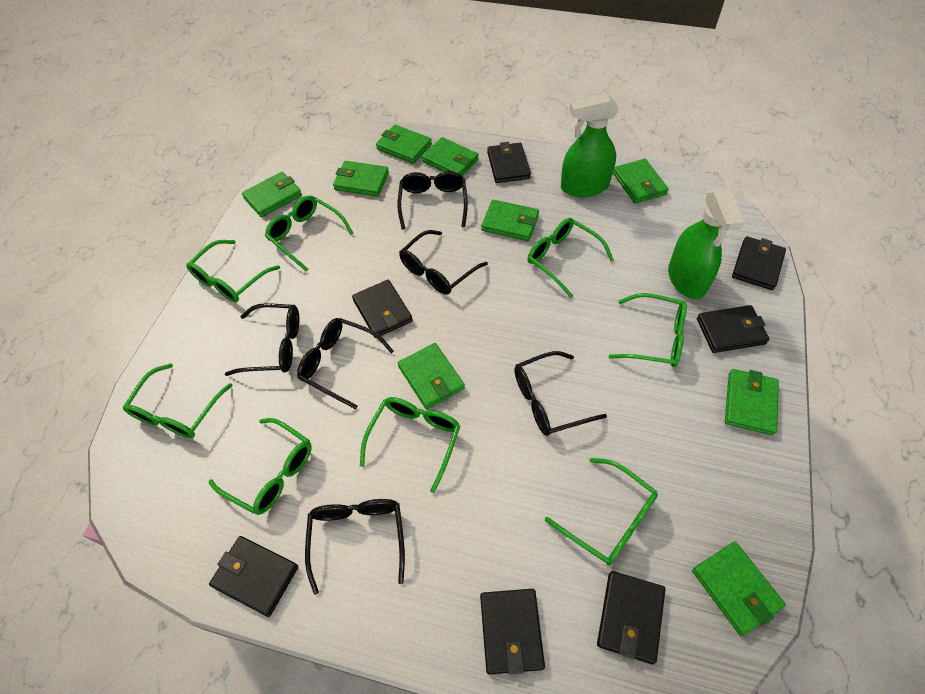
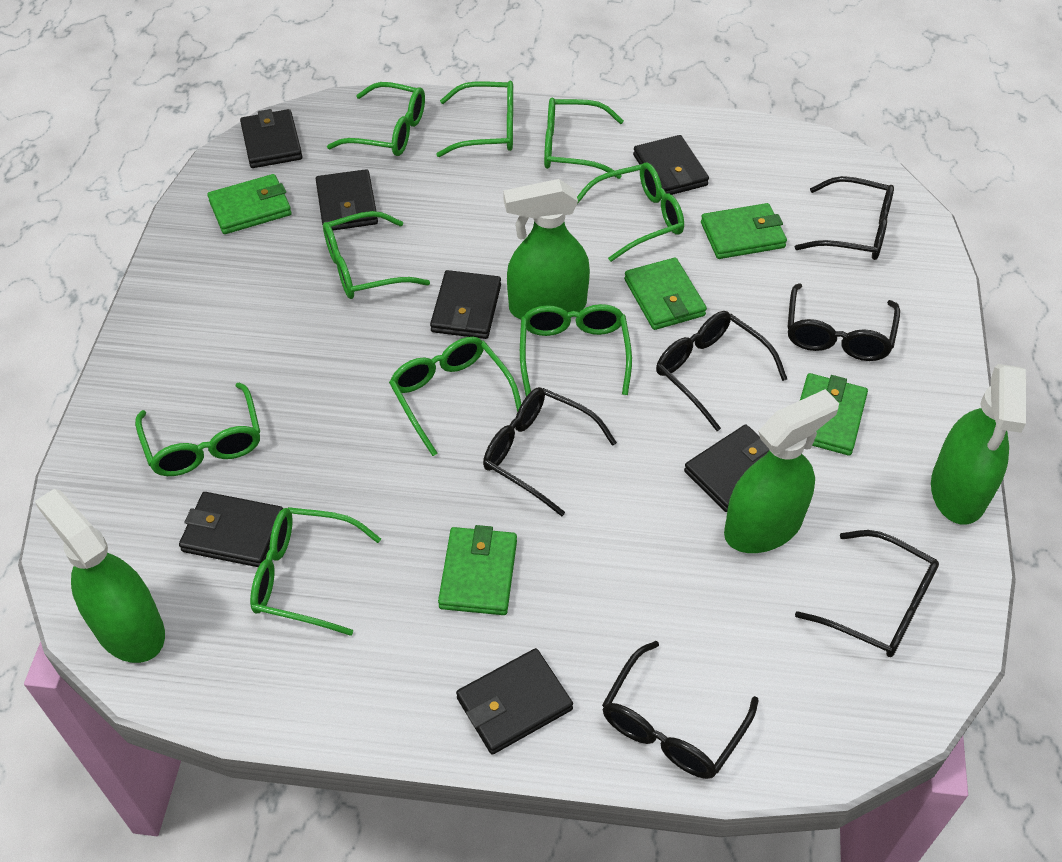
green glasses: 8 -> 9
green spray bottle: 2 -> 4
green wallet: 9 -> 5

